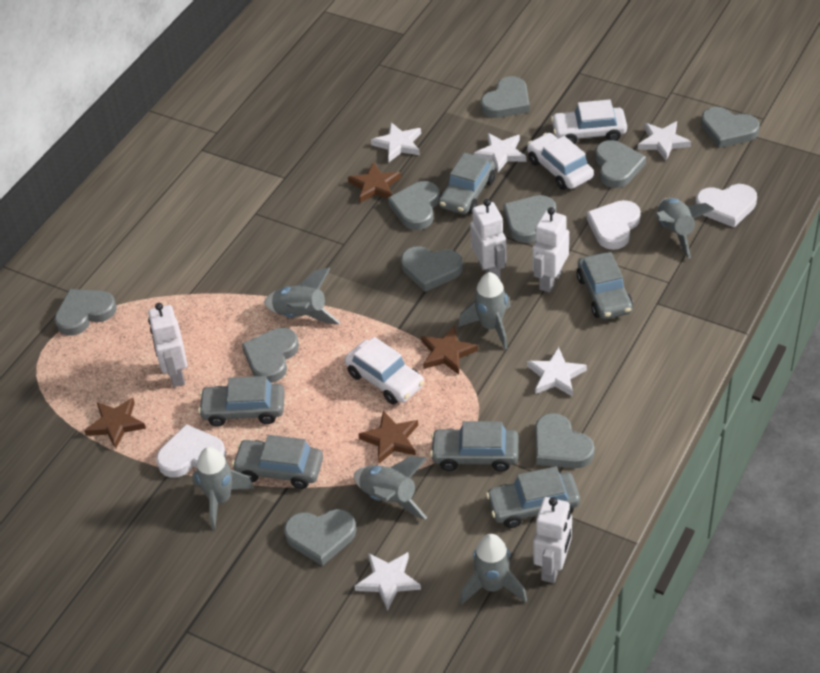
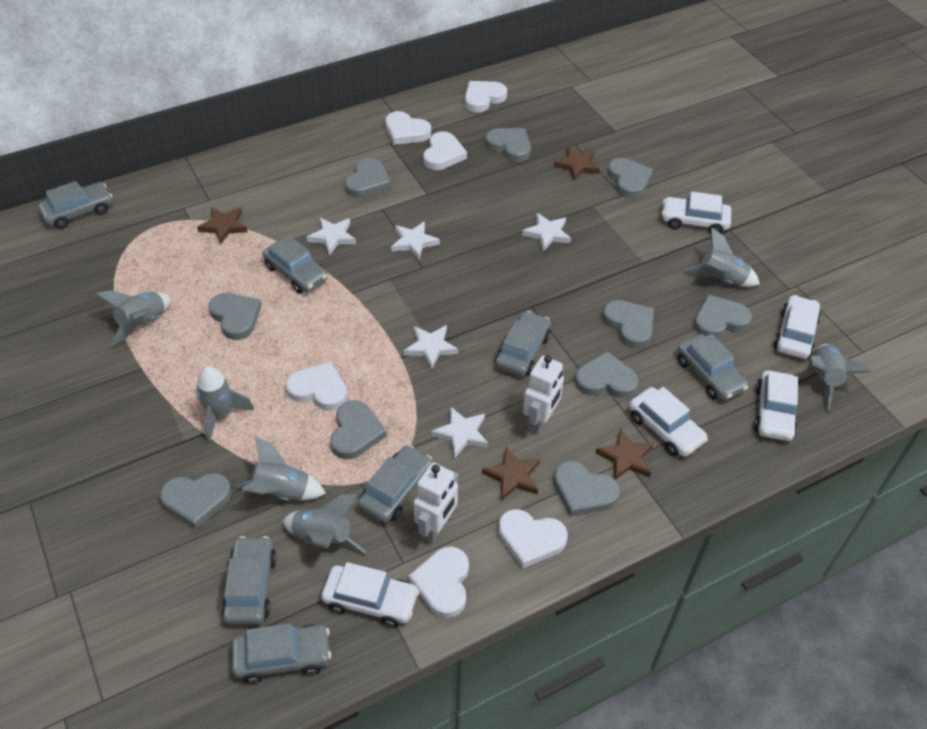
grey car: 6 -> 7
white car: 3 -> 5
white heart: 3 -> 6
white robot: 4 -> 2

